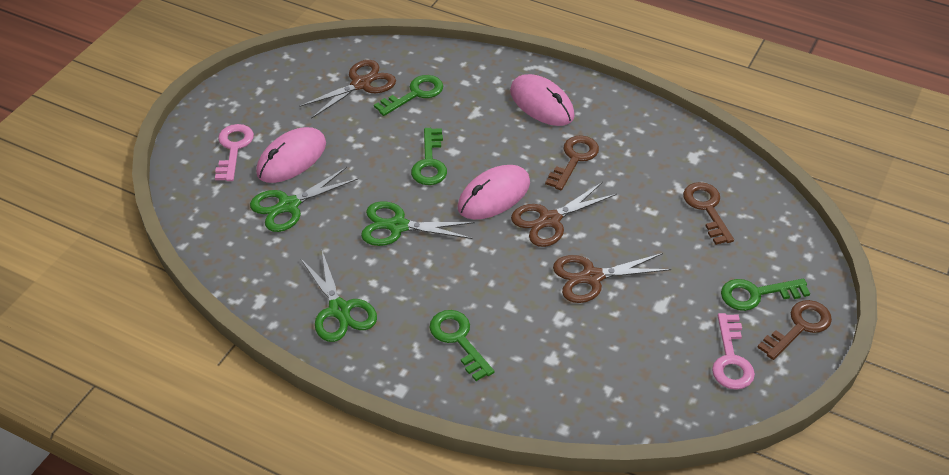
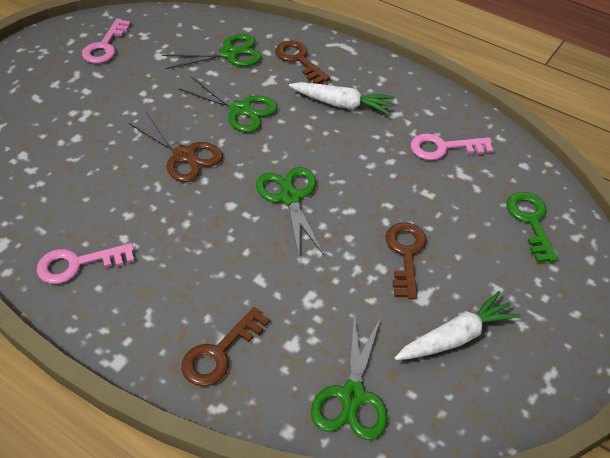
brown scissors: 3 -> 1
green key: 4 -> 1
green scissors: 3 -> 4
pink key: 2 -> 3
pink mouse: 3 -> 0
white carrot: 0 -> 2

